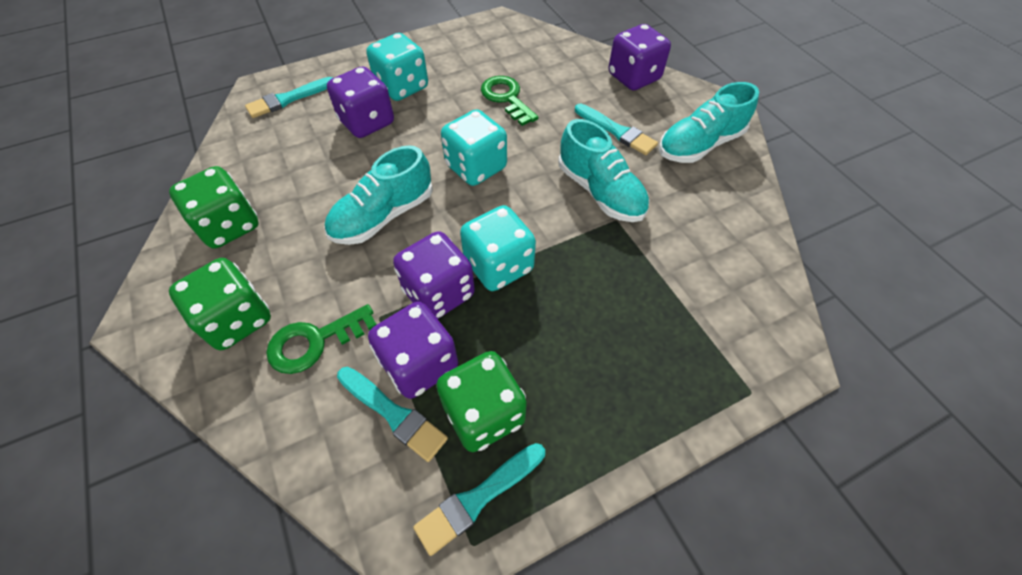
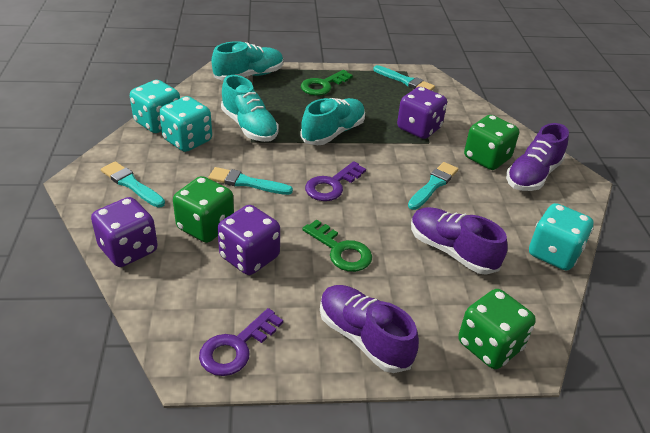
purple dice: 4 -> 3
purple key: 0 -> 2
purple shoe: 0 -> 3

